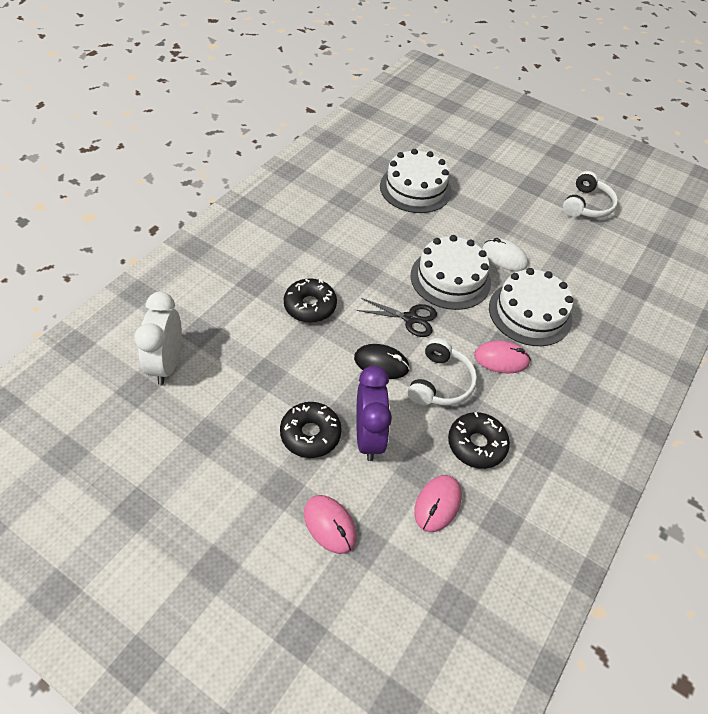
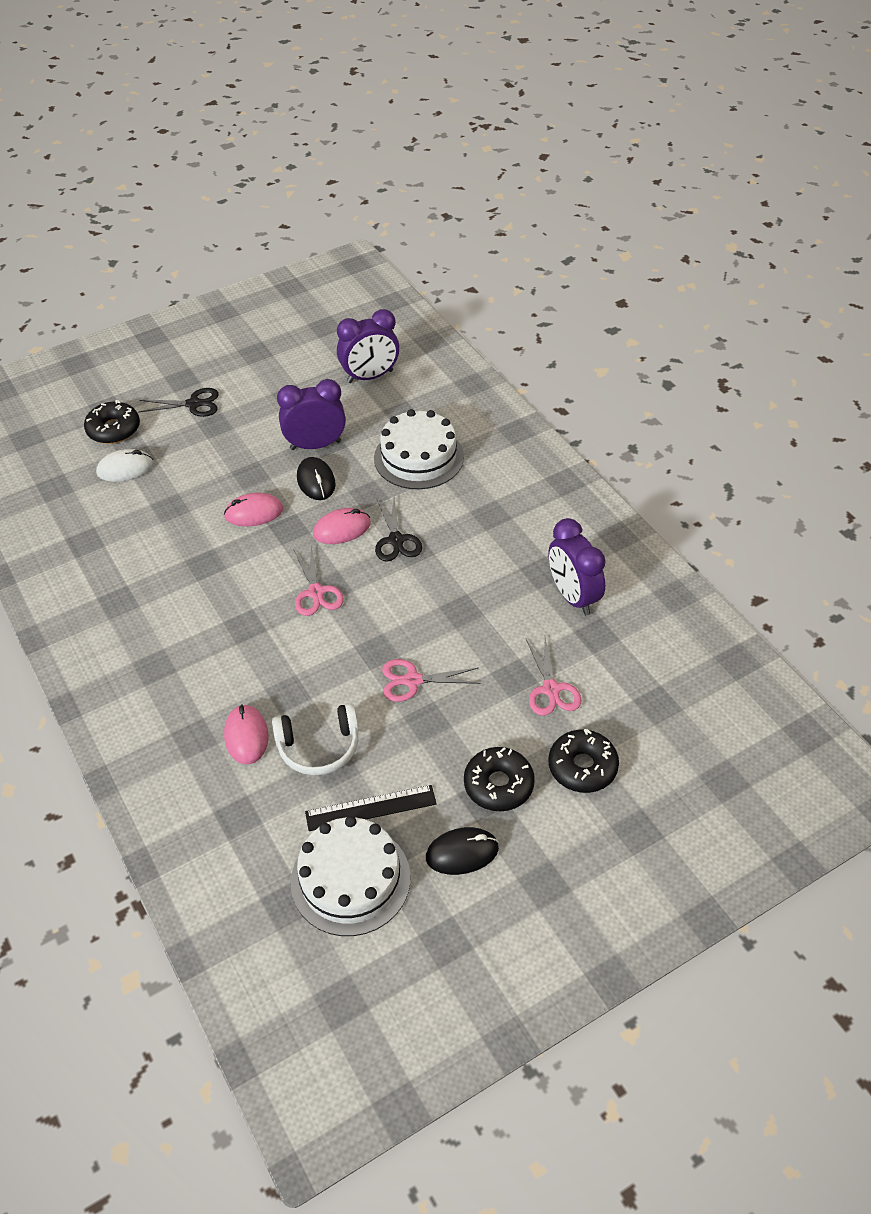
black mouse: 1 -> 2
black ruler: 0 -> 1
black scissors: 1 -> 2
pink scissors: 0 -> 3
purple clock: 1 -> 3
white cake: 3 -> 2
white clock: 1 -> 0
white headphones: 2 -> 1

